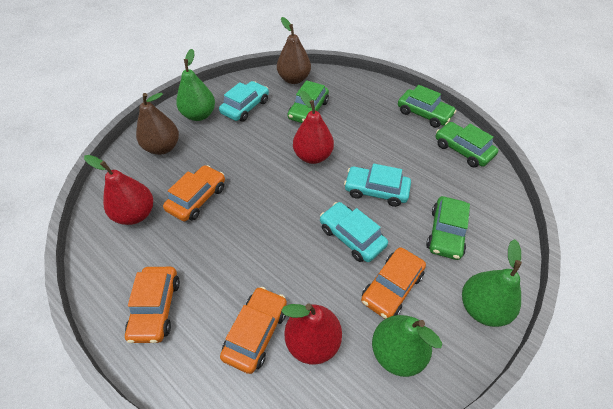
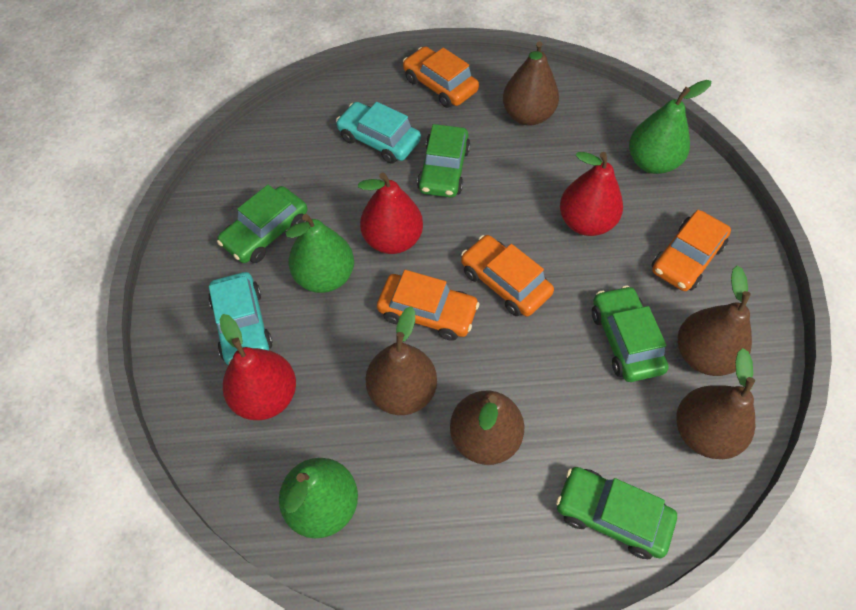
brown pear: 2 -> 5
turquoise car: 3 -> 2

